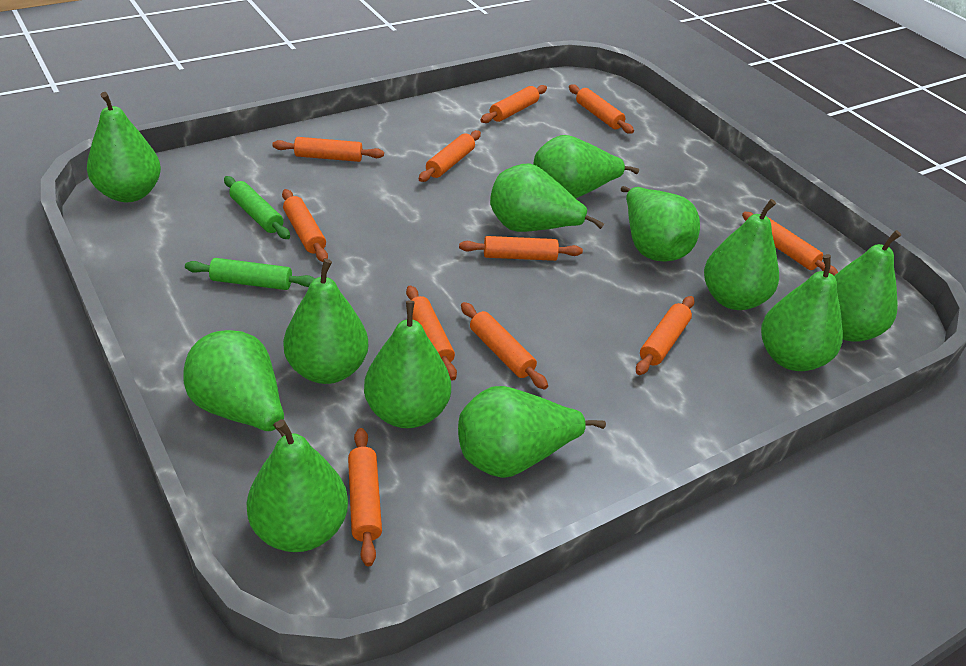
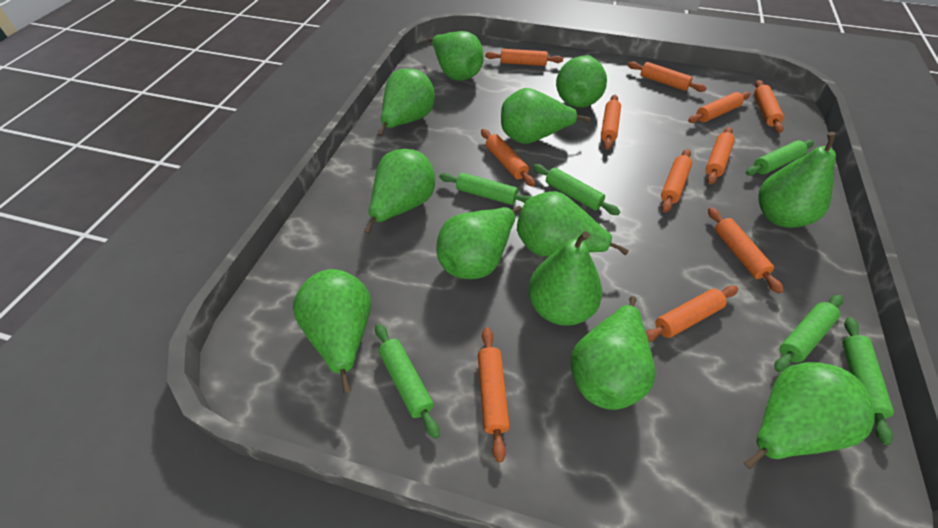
green rolling pin: 2 -> 6

